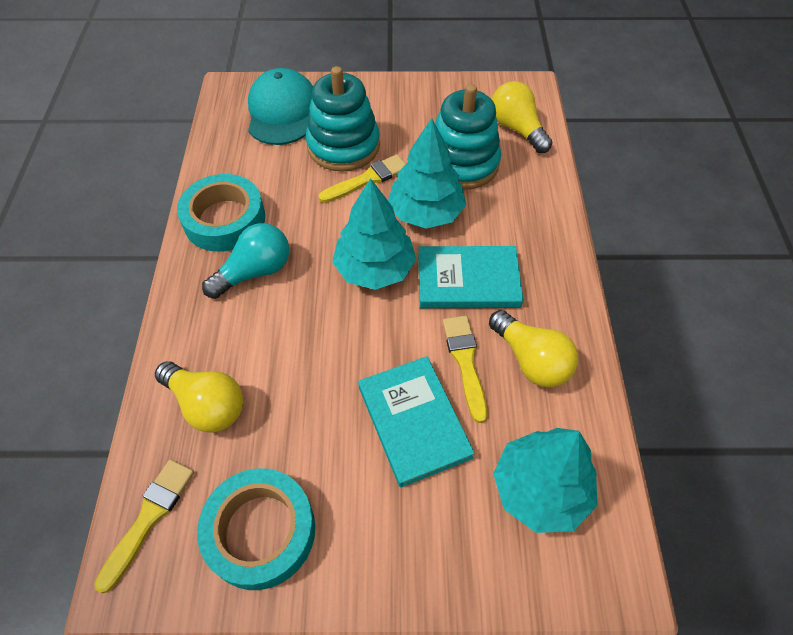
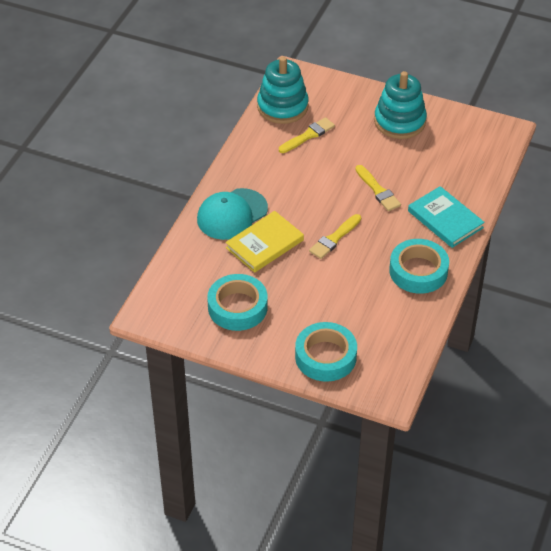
turquoise book: 2 -> 1
turquoise light bulb: 1 -> 0
turquoise tape: 2 -> 3
turquoise tree: 3 -> 0
yellow book: 0 -> 1
yellow light bulb: 3 -> 0

